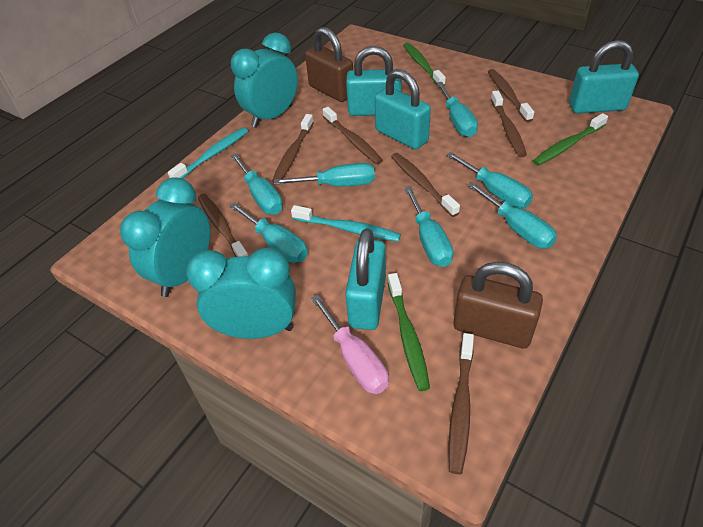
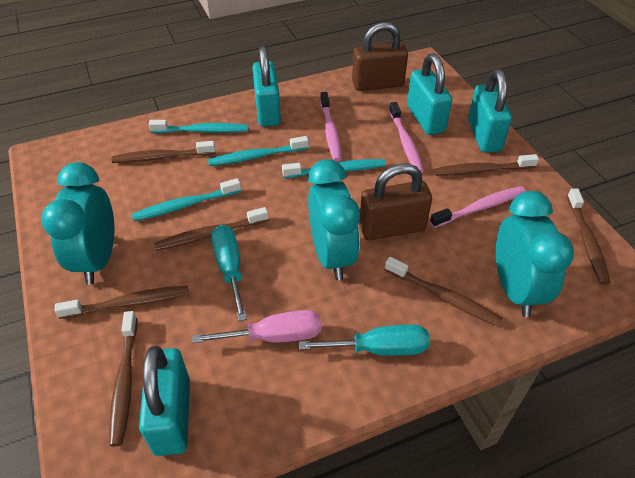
green toothbrush: 3 -> 0
pink toothbrush: 0 -> 3
turquoise screwdriver: 7 -> 2
turquoise toothbrush: 2 -> 4

